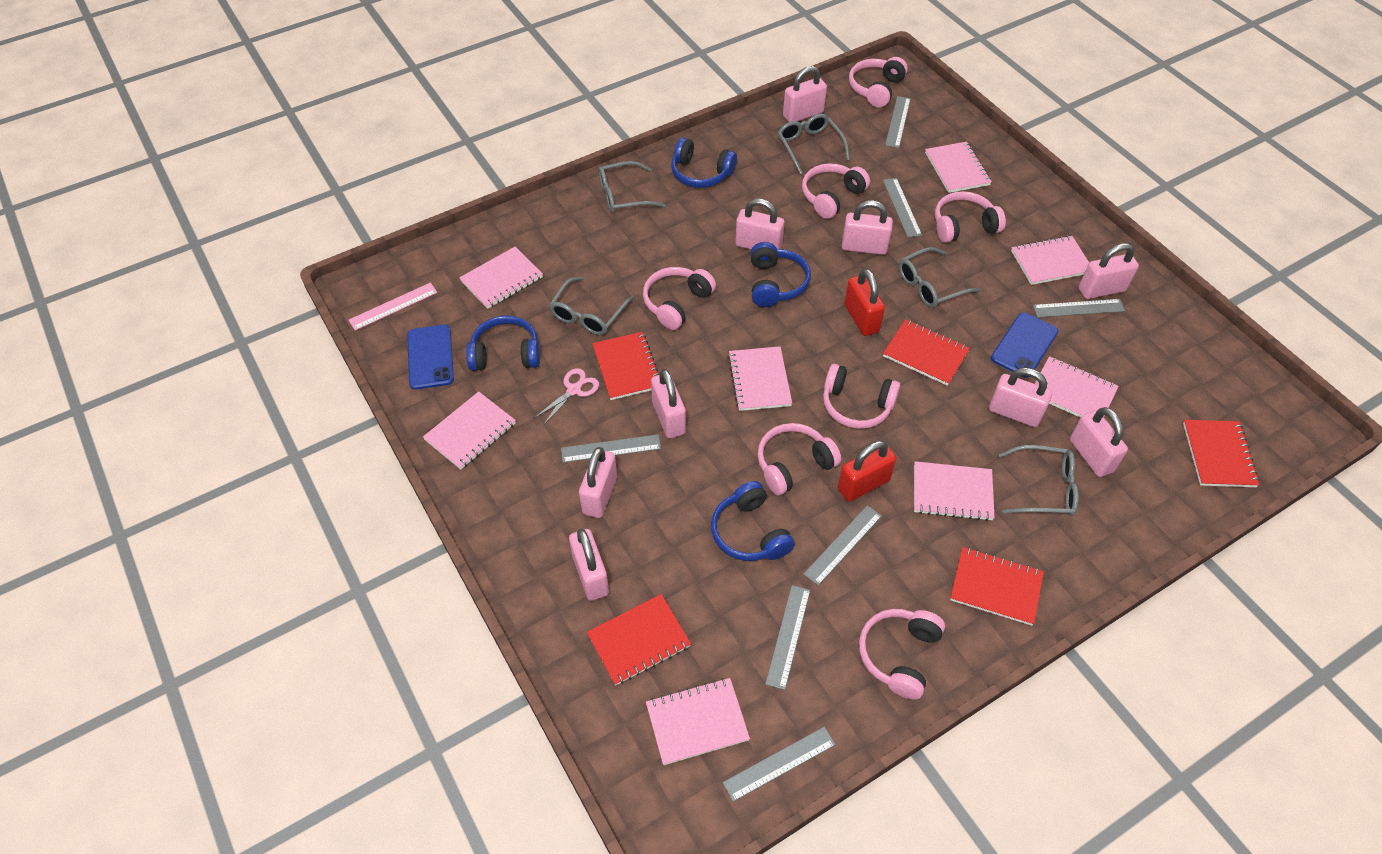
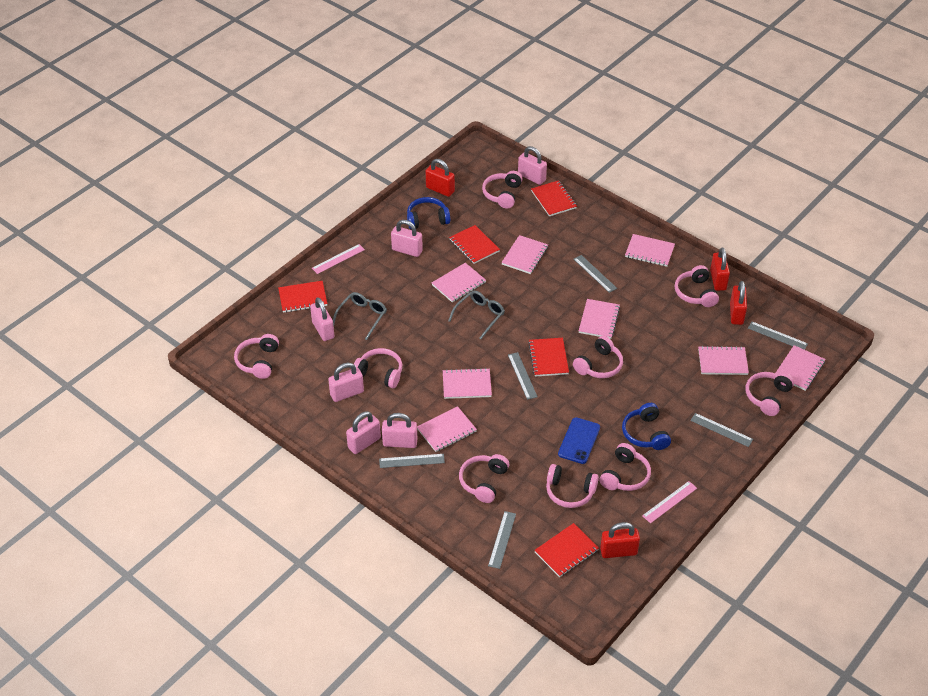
blue headphones: 4 -> 2
blue phone: 2 -> 1
grey glasses: 5 -> 2
grey ruler: 7 -> 6
pink headphones: 7 -> 9
pink padlock: 9 -> 6
pink ruler: 1 -> 2
pink scissors: 1 -> 0
red padlock: 2 -> 4

